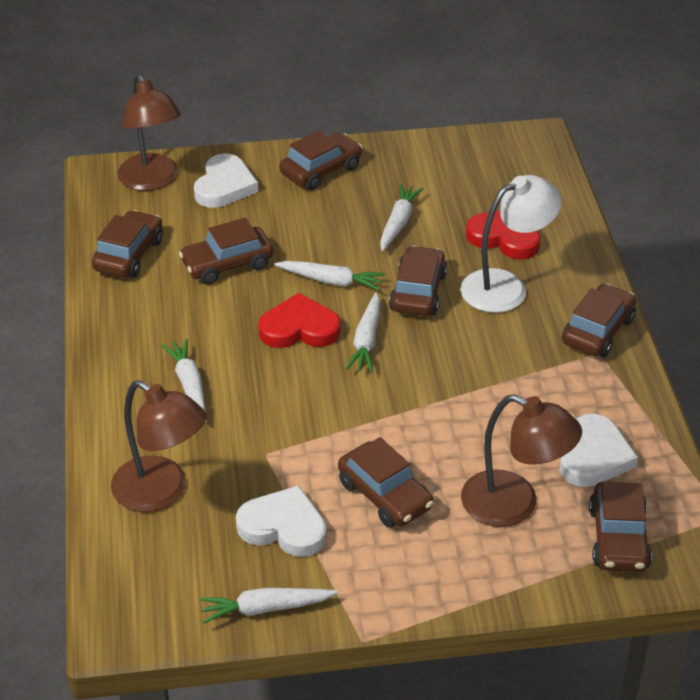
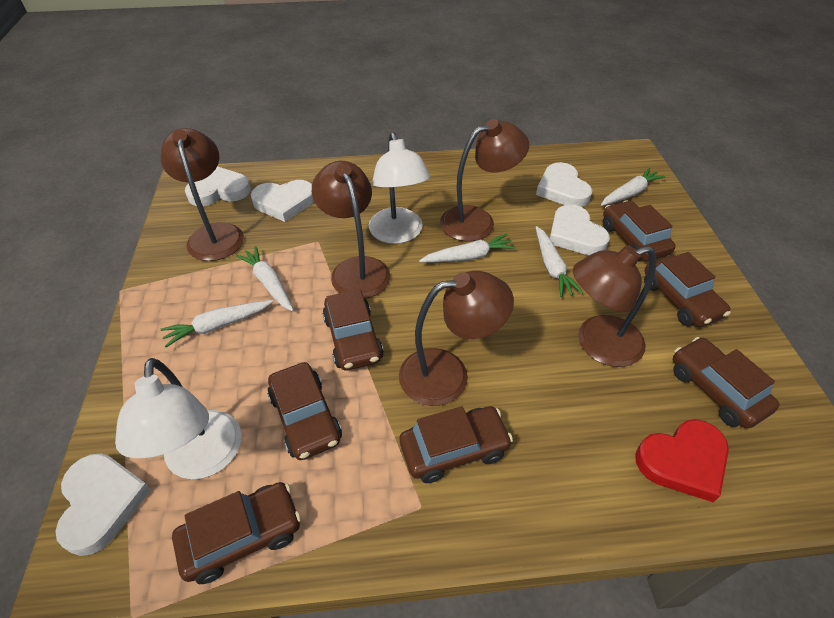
brown lamp: 3 -> 5
red heart: 2 -> 1
white heart: 3 -> 5
white lamp: 1 -> 2

